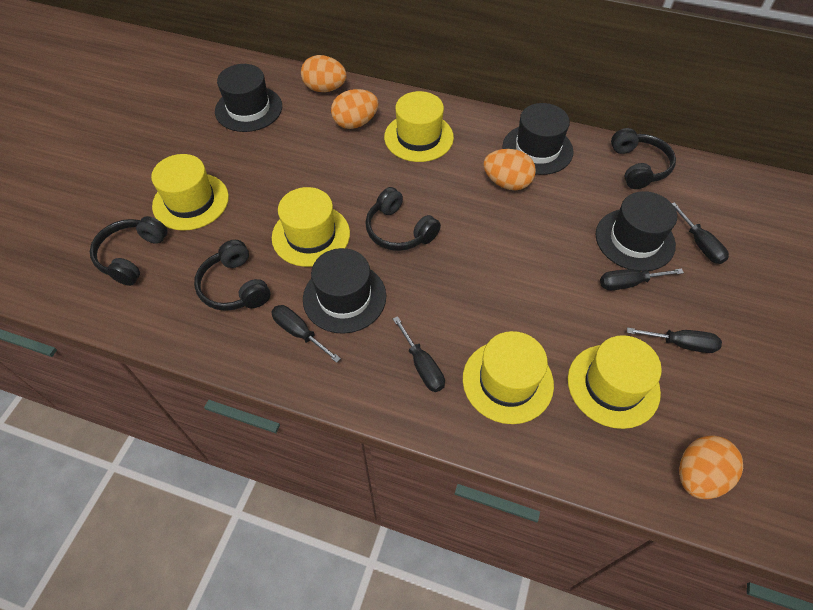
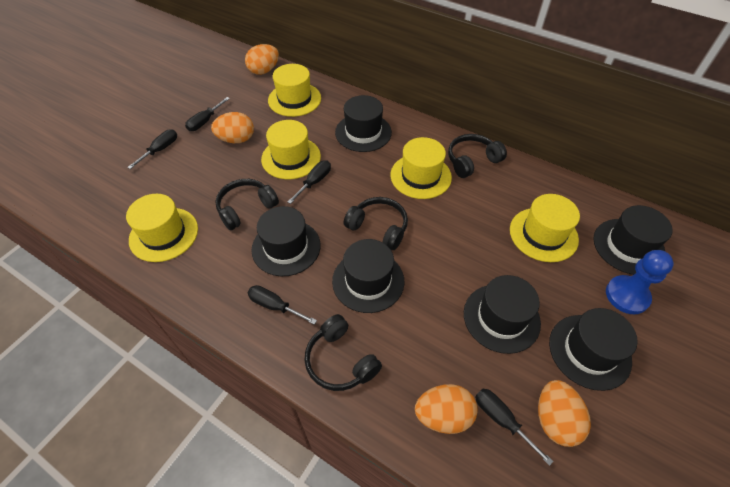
black hat: 4 -> 6
blue pawn: 0 -> 1

